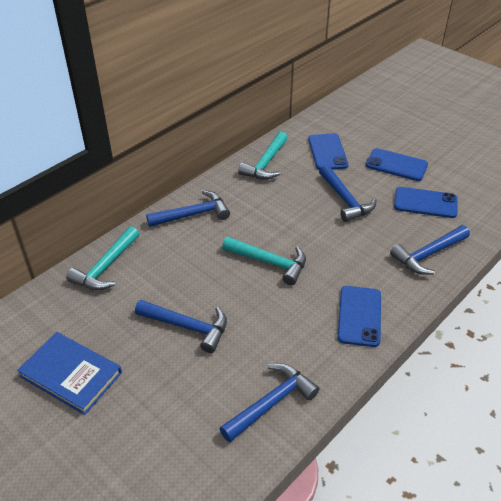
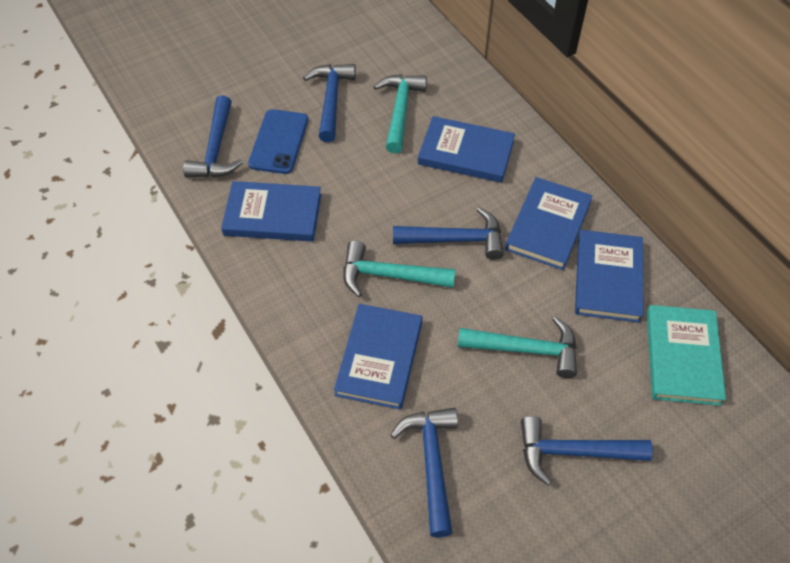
blue book: 1 -> 5
blue phone: 4 -> 1
turquoise book: 0 -> 1

